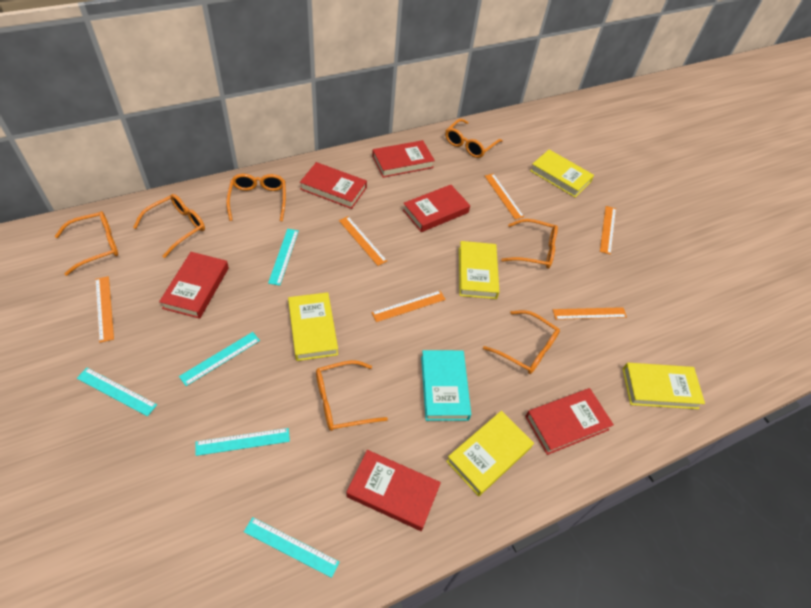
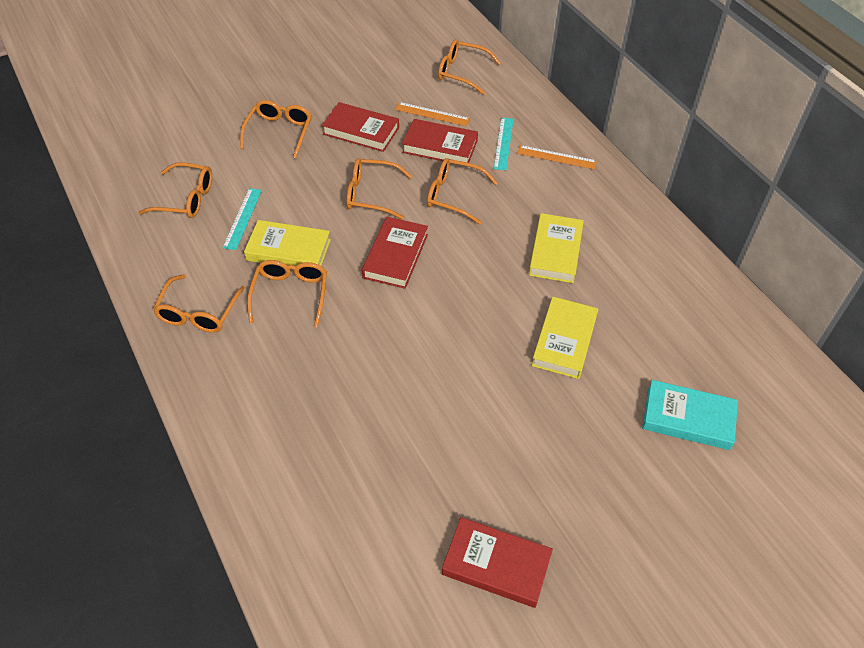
orange ruler: 6 -> 2
red book: 6 -> 4
turquoise ruler: 5 -> 2
yellow book: 5 -> 3

